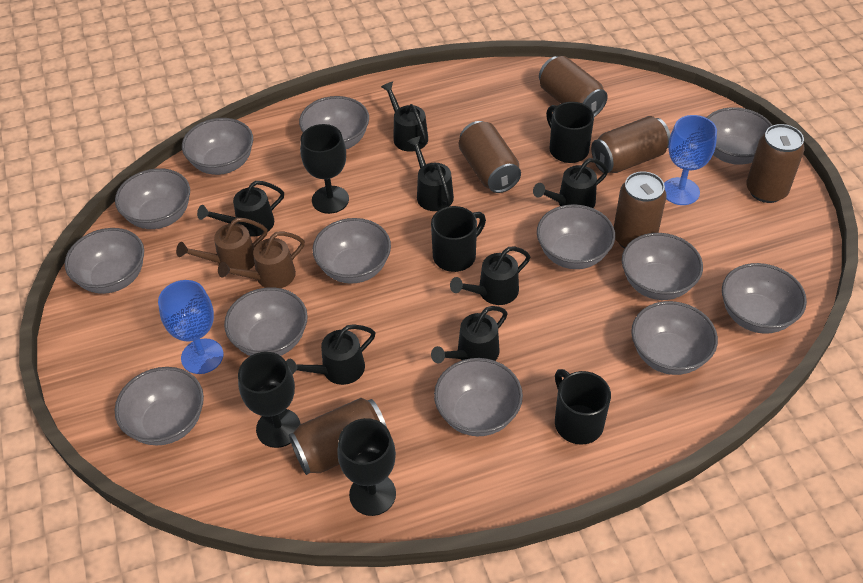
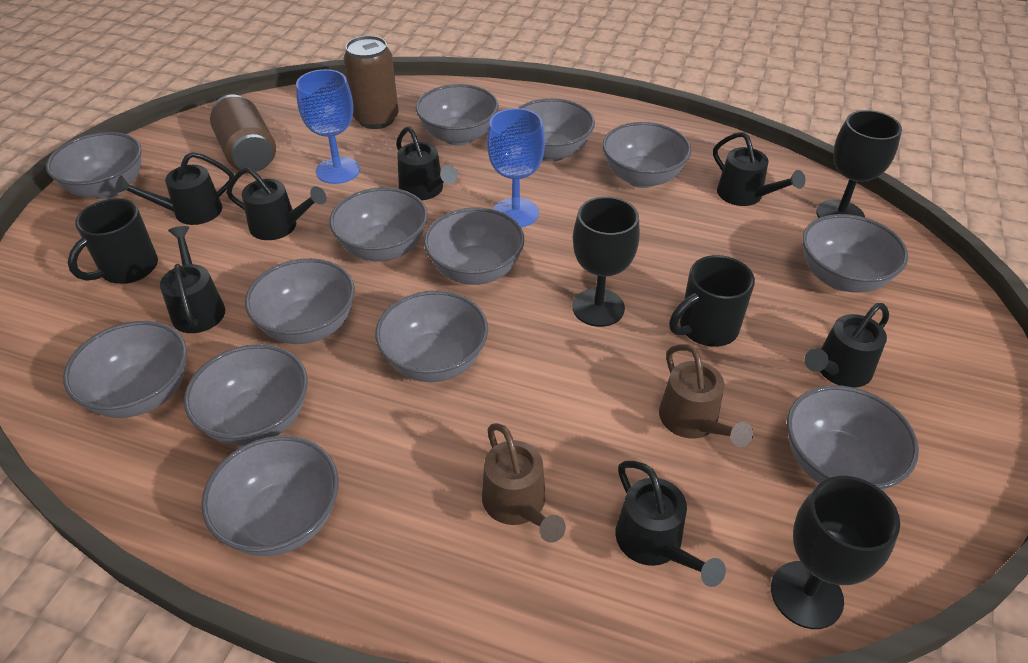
black mug: 3 -> 2
brown can: 6 -> 2

